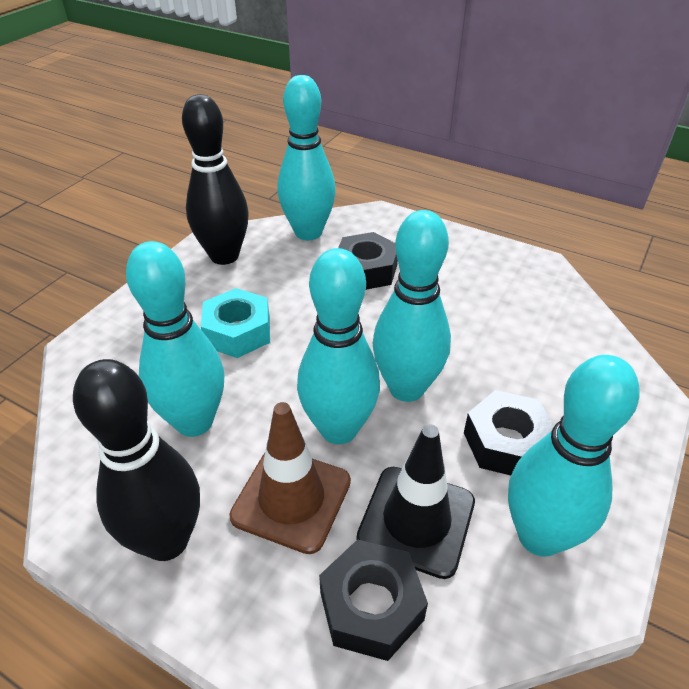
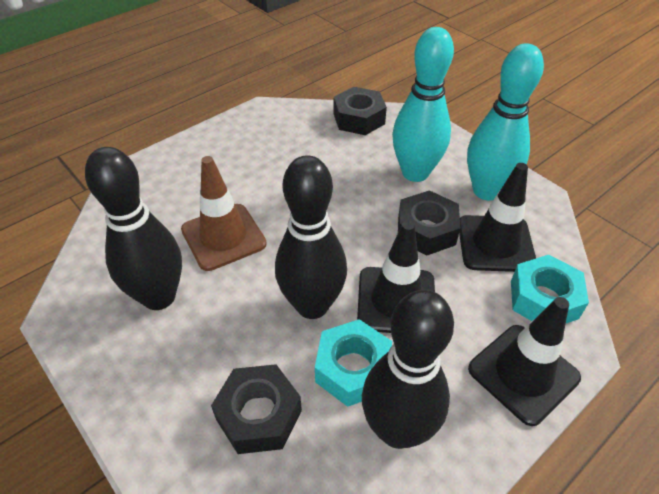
black bowling pin: 2 -> 3
black traffic cone: 1 -> 3
turquoise bowling pin: 5 -> 2
turquoise nut: 1 -> 2

